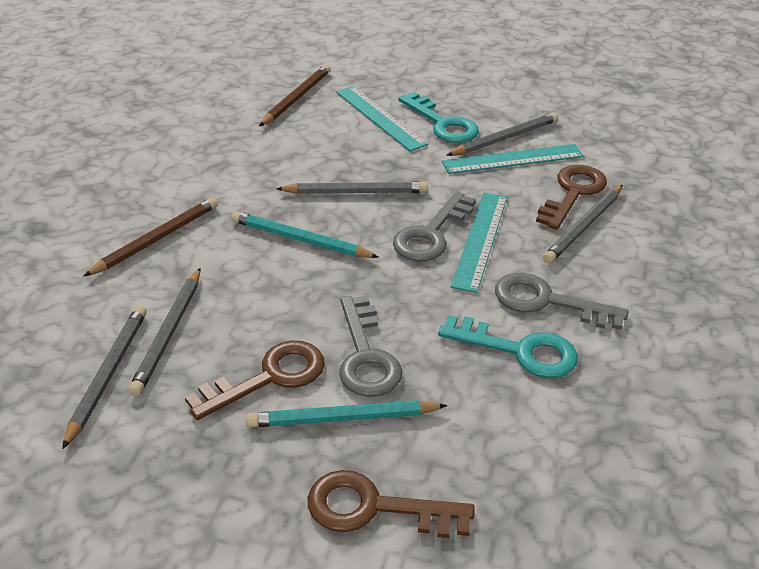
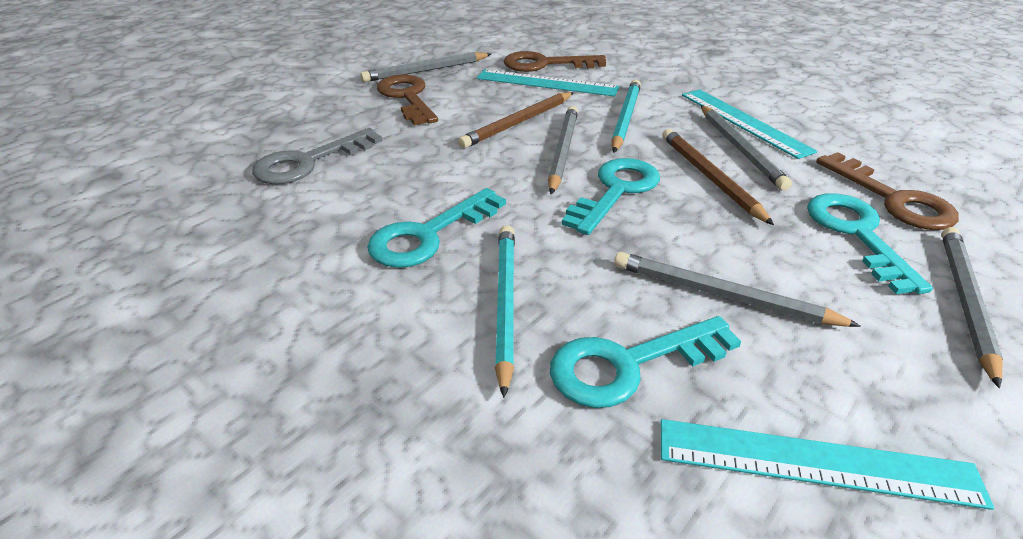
grey key: 3 -> 1
turquoise key: 2 -> 4

